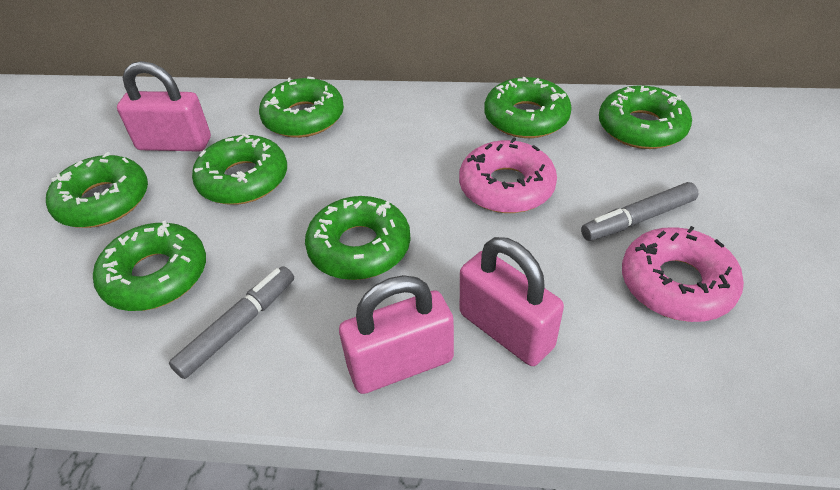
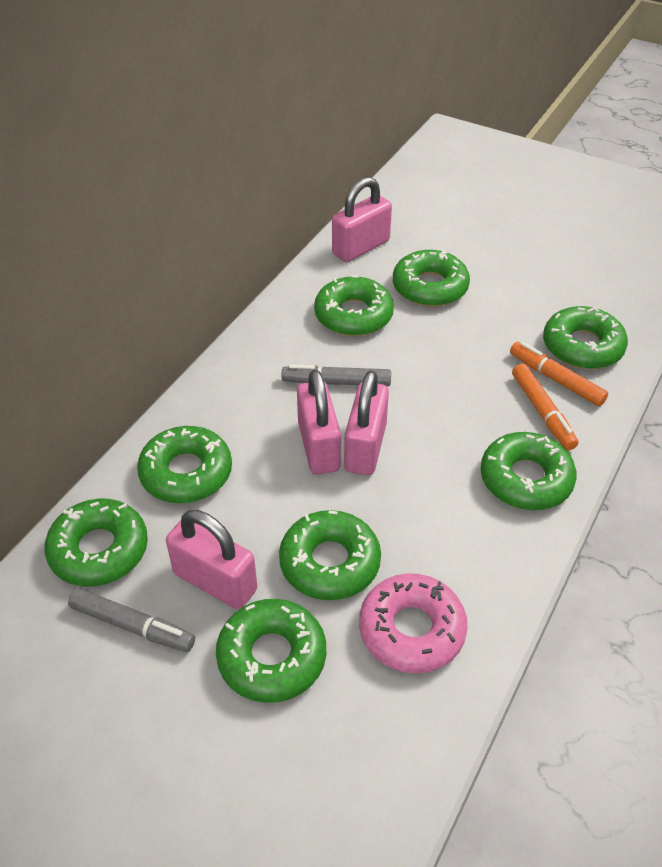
green donut: 7 -> 8
orange marker: 0 -> 2
pink donut: 2 -> 1
pink padlock: 3 -> 4

